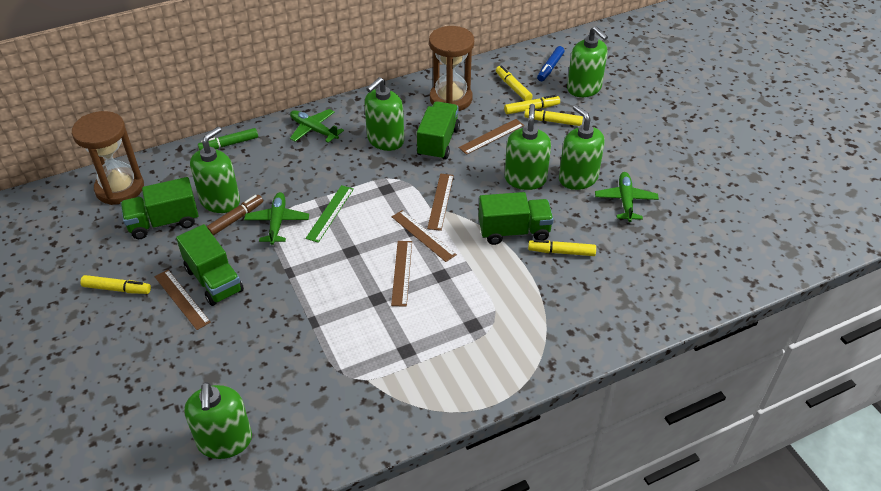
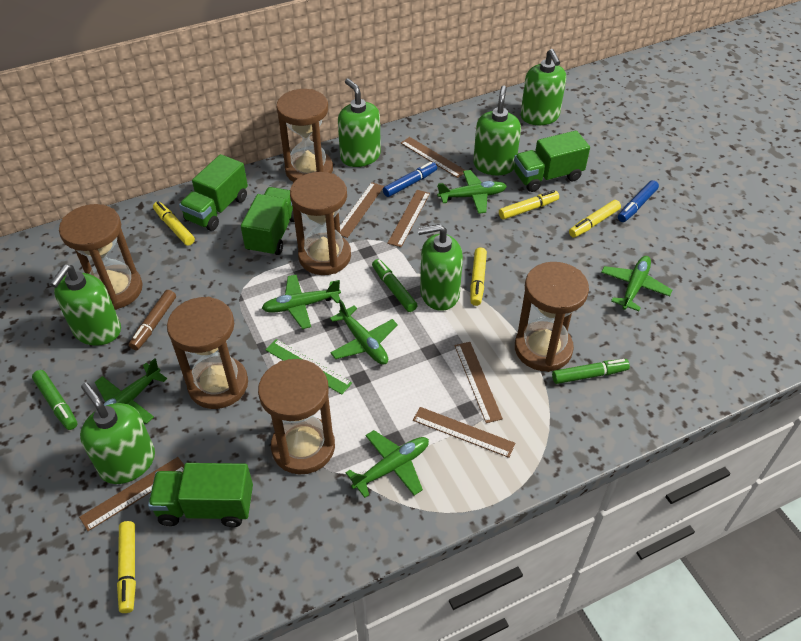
blue marker: 1 -> 2
brown hourglass: 2 -> 6
brown ruler: 5 -> 6
green marker: 1 -> 3
green plane: 3 -> 6

